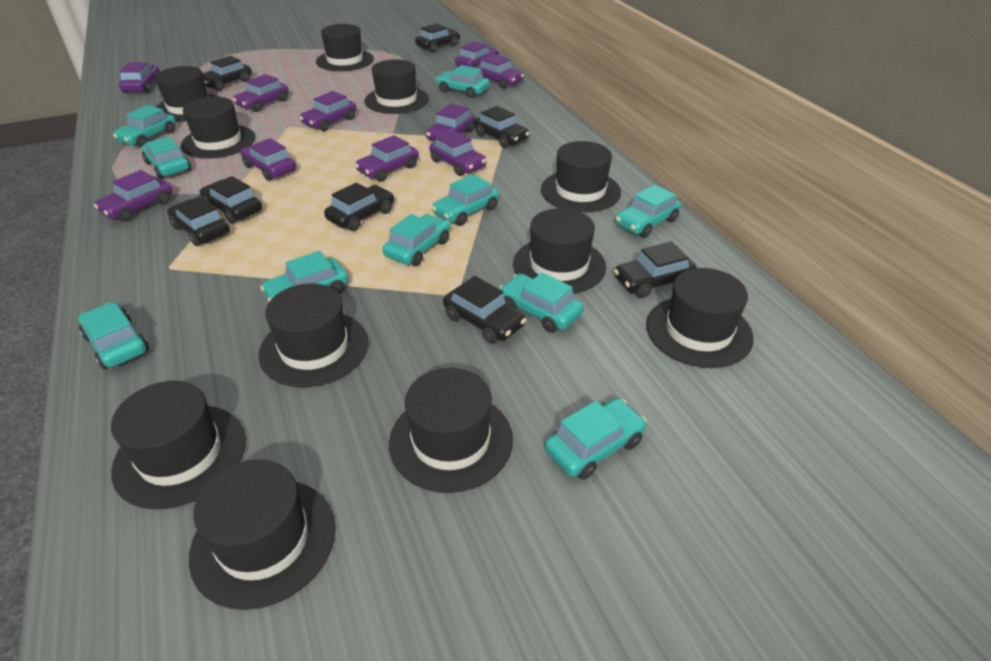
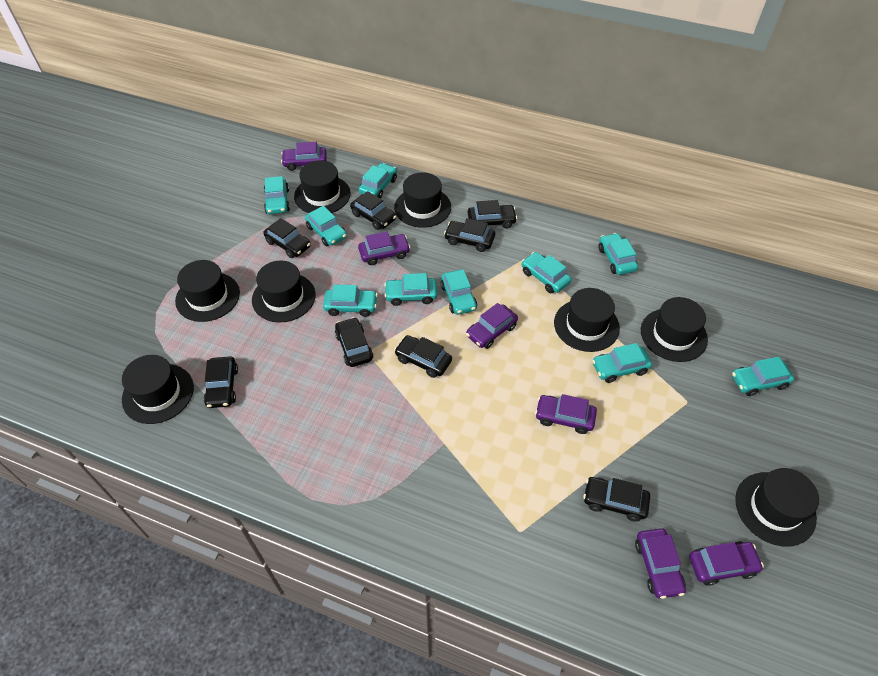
black hat: 11 -> 8
purple car: 10 -> 6

